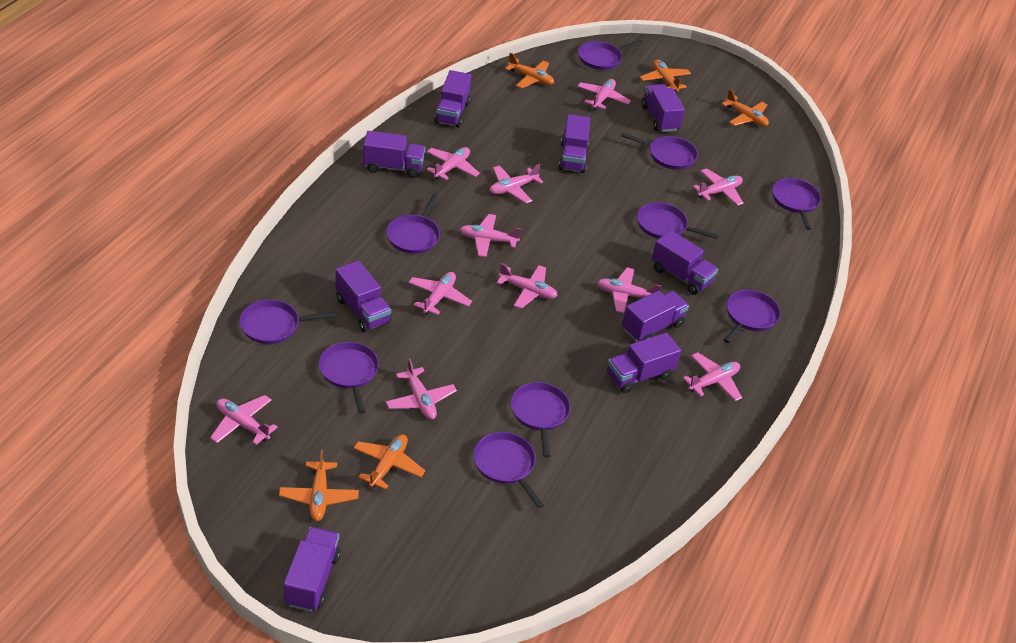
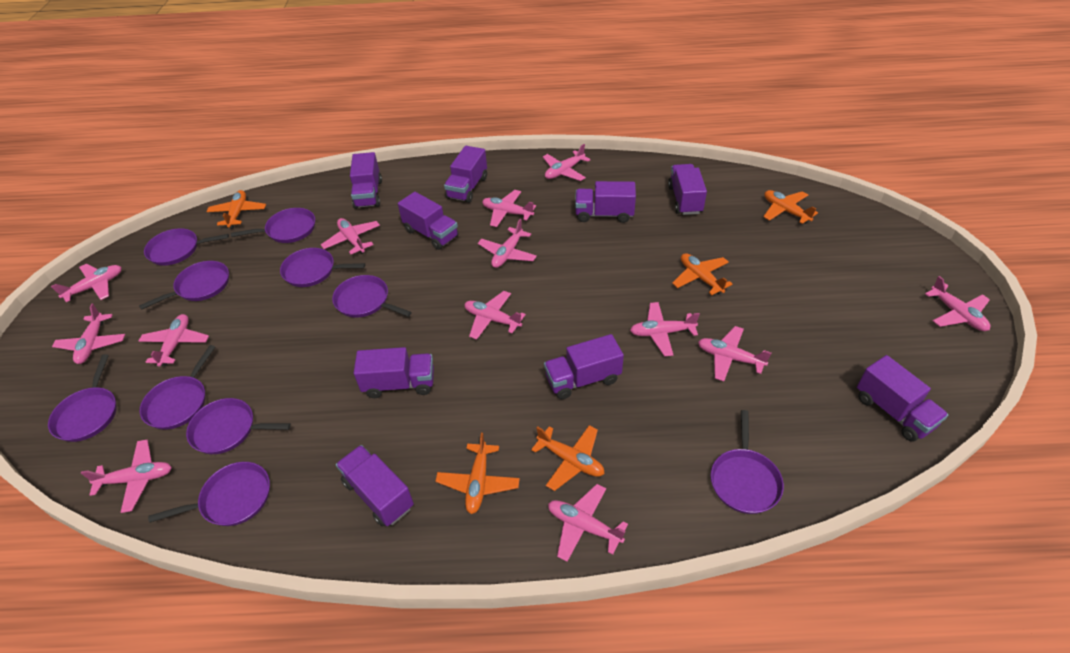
pink plane: 11 -> 13

